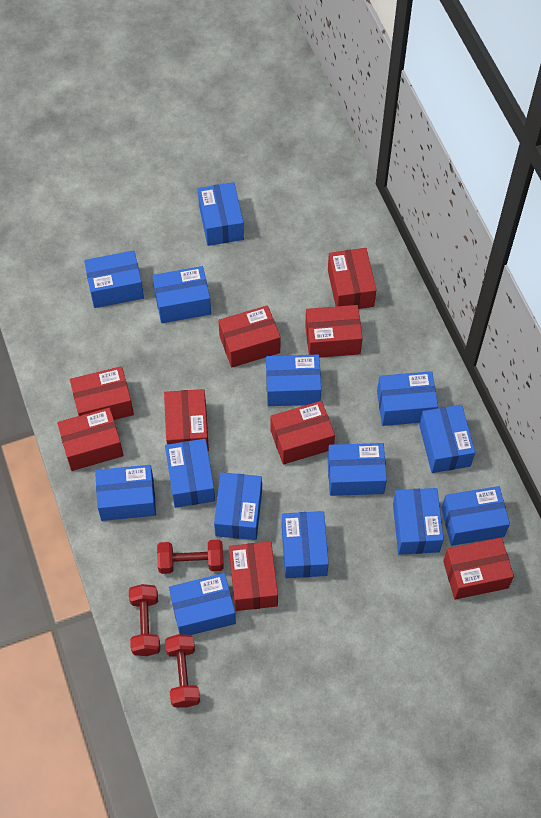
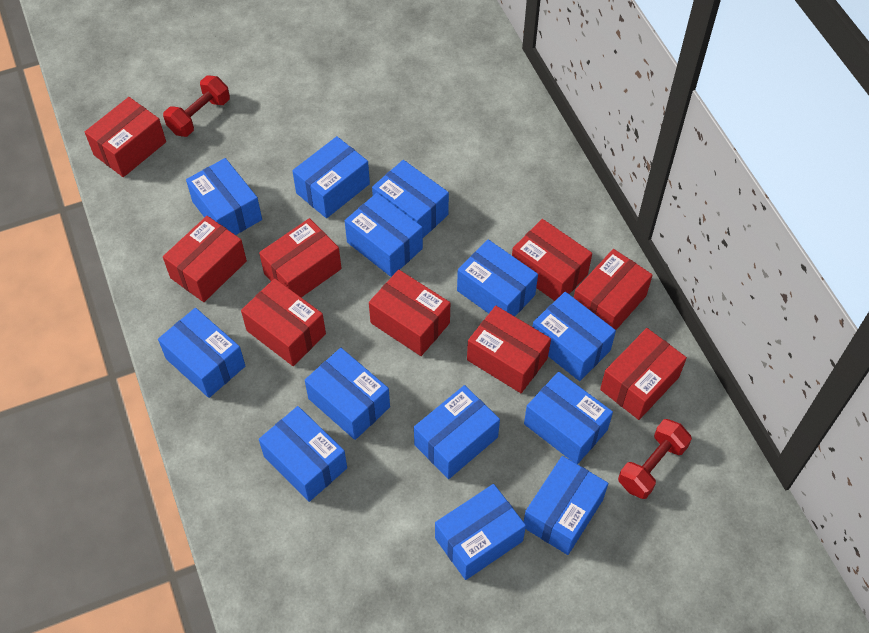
blue box: 14 -> 13
red dumbbell: 3 -> 2

